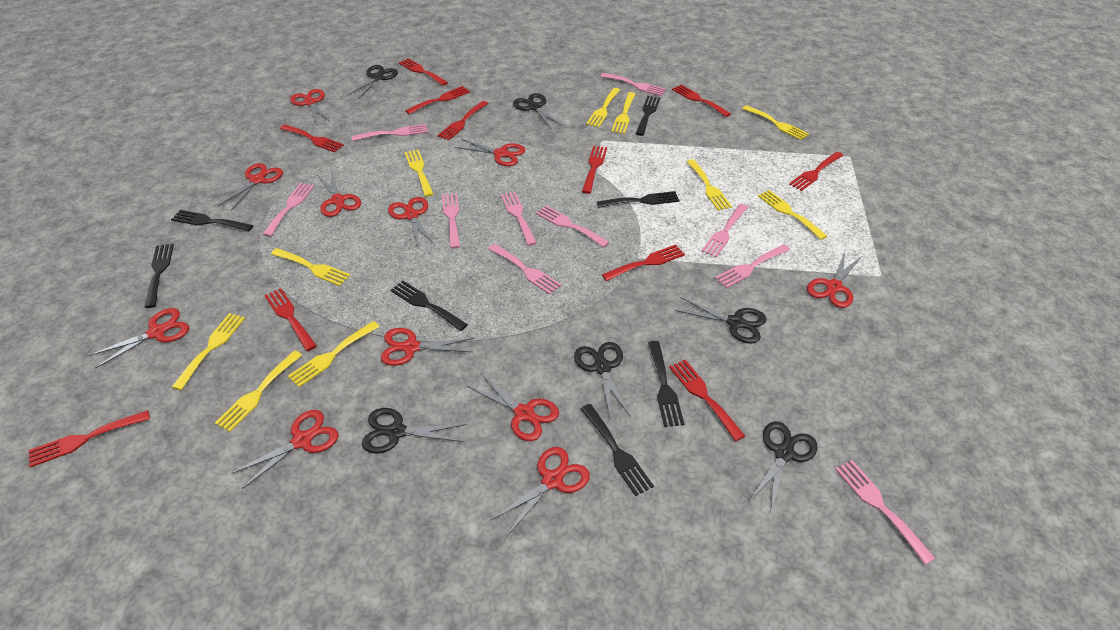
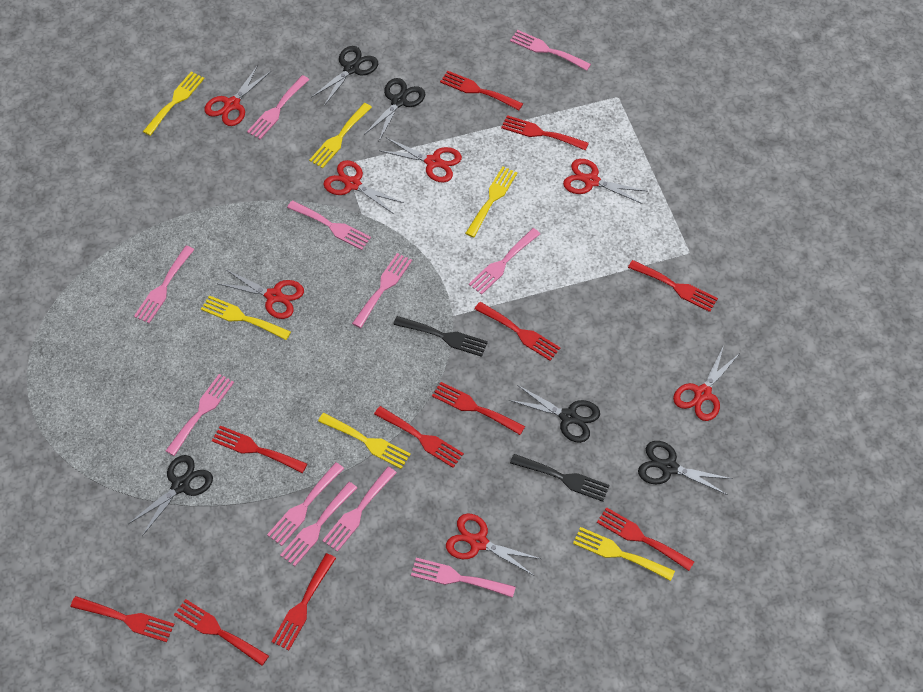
black fork: 7 -> 2
black scissors: 6 -> 5
pink fork: 10 -> 11
red scissors: 11 -> 7
yellow fork: 10 -> 6

